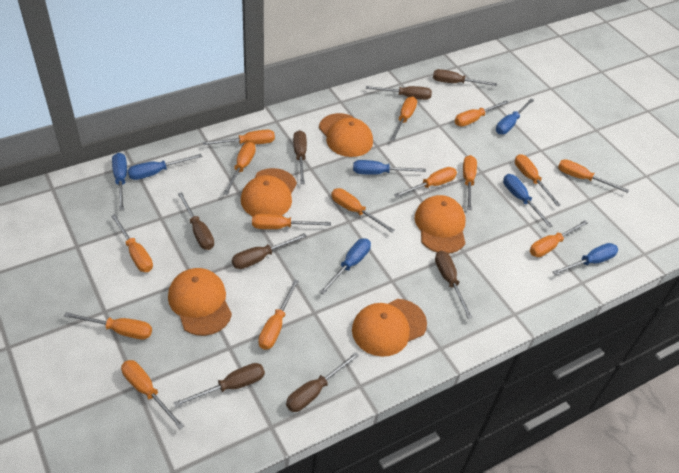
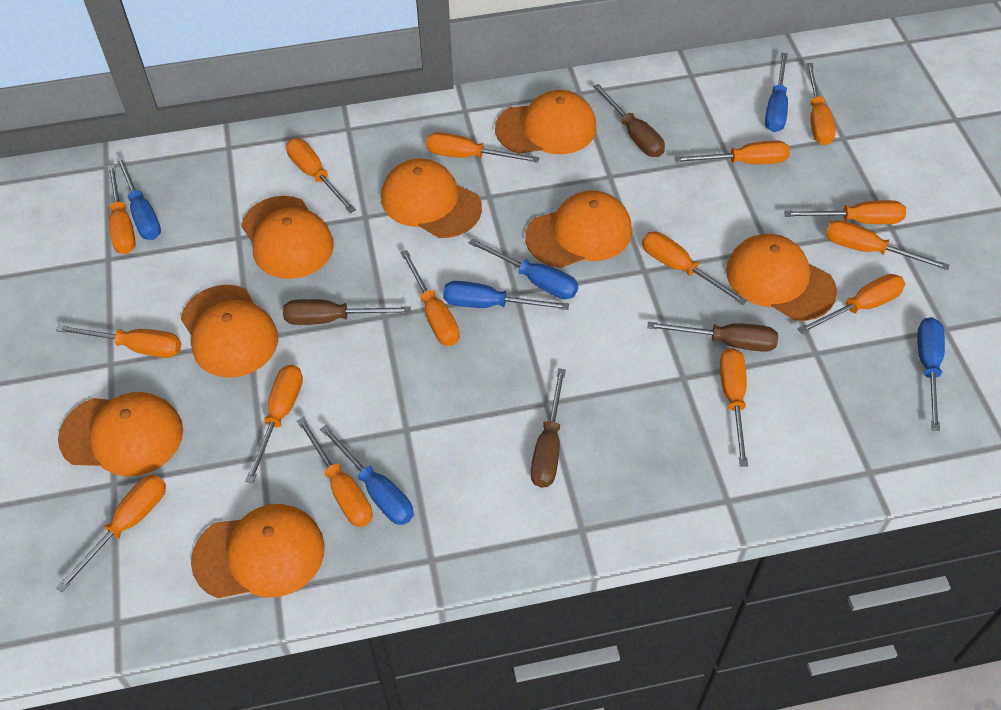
blue screwdriver: 7 -> 6
brown screwdriver: 8 -> 4
orange cap: 5 -> 8

